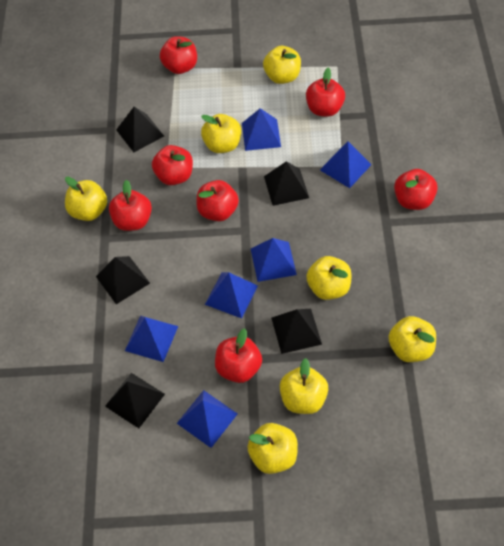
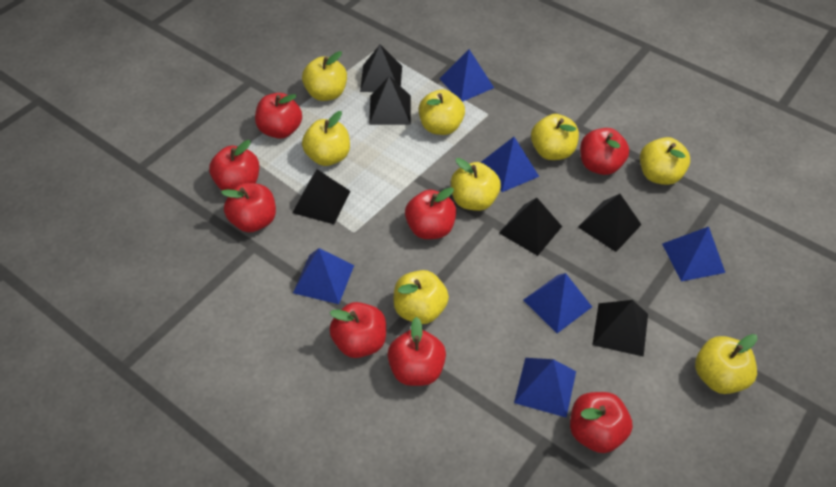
black pyramid: 5 -> 6
red apple: 7 -> 8
yellow apple: 7 -> 8

